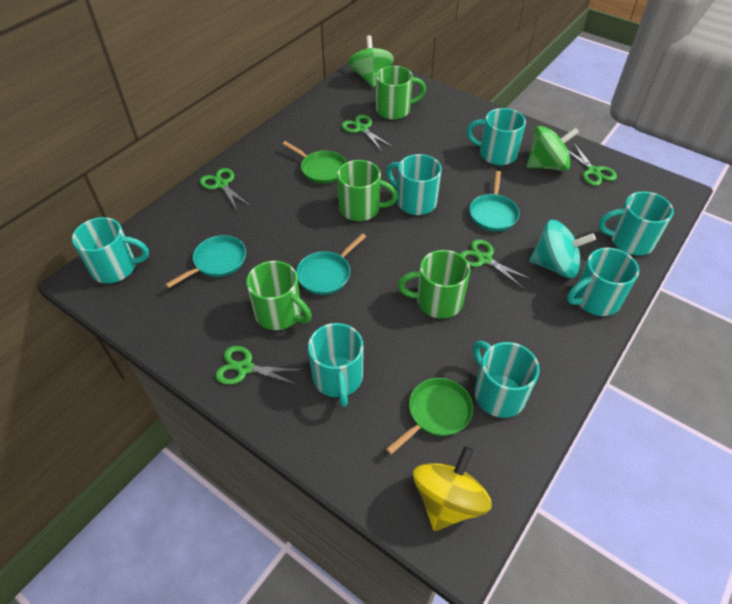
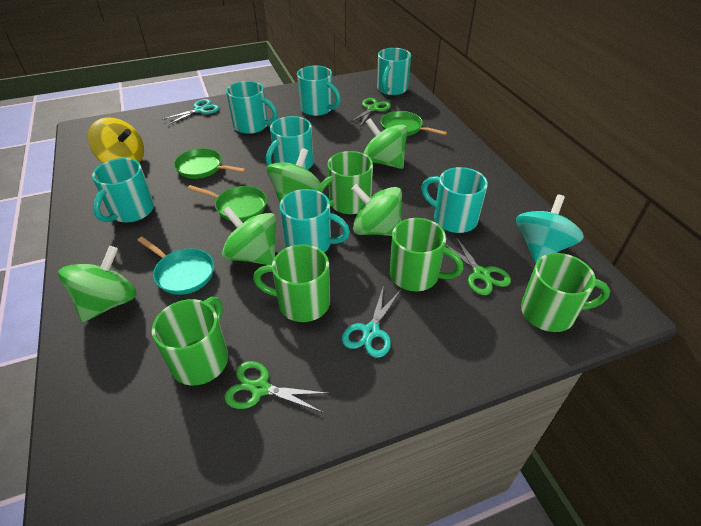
green mug: 4 -> 5
green pan: 2 -> 3
green scissors: 5 -> 3
green spinning top: 2 -> 5
turquoise pan: 3 -> 1
turquoise scissors: 0 -> 2

